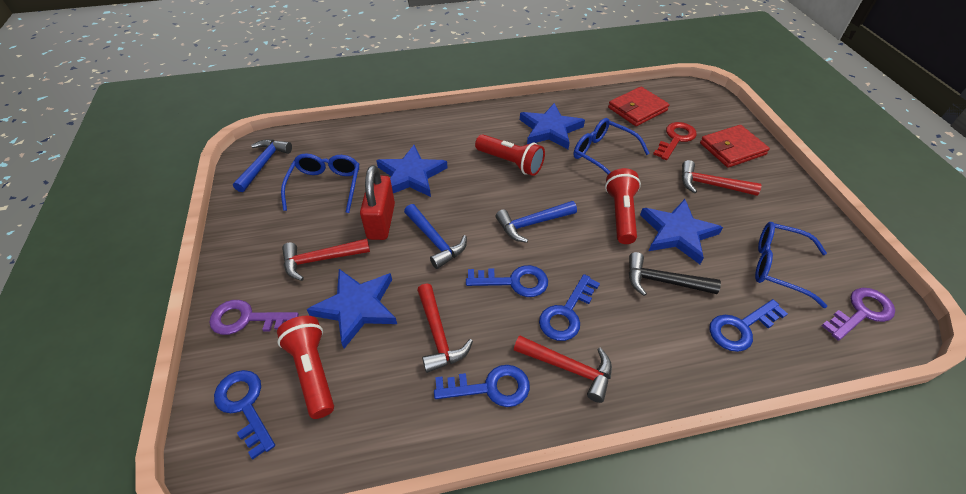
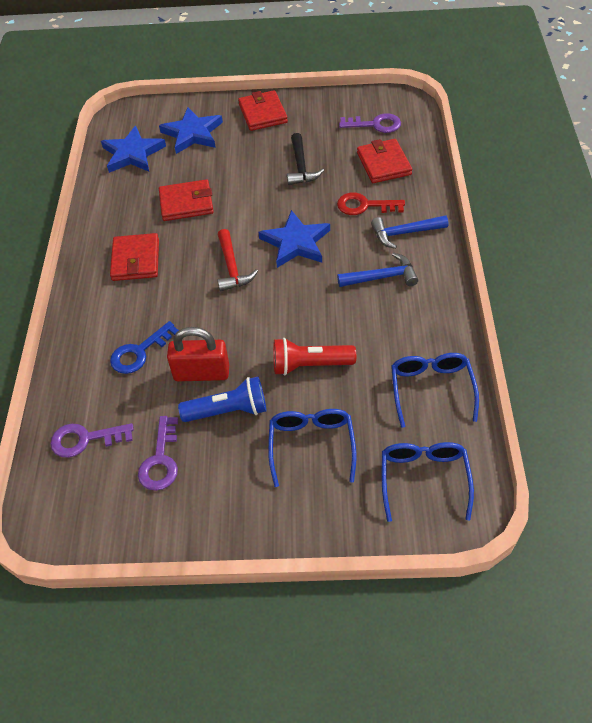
blue flashlight: 0 -> 1
blue hammer: 3 -> 2
blue key: 5 -> 1
blue star: 4 -> 3
purple key: 2 -> 3
red flashlight: 3 -> 1
red hammer: 4 -> 1
red wallet: 2 -> 4

